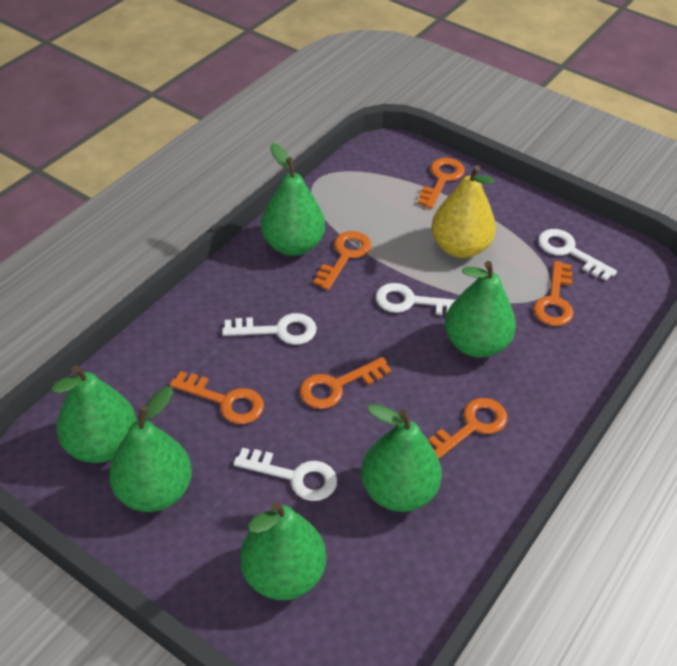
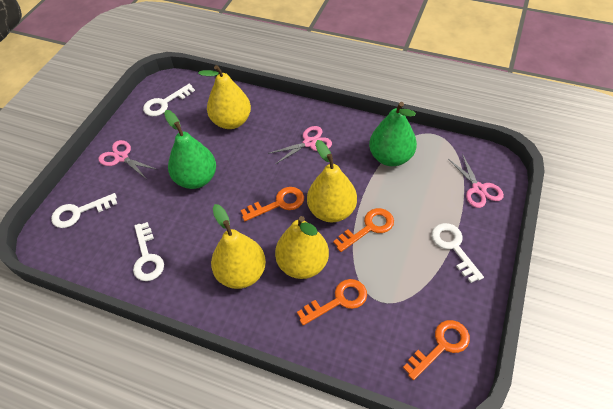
green pear: 6 -> 2
orange key: 6 -> 4
pink scissors: 0 -> 3
yellow pear: 1 -> 4

